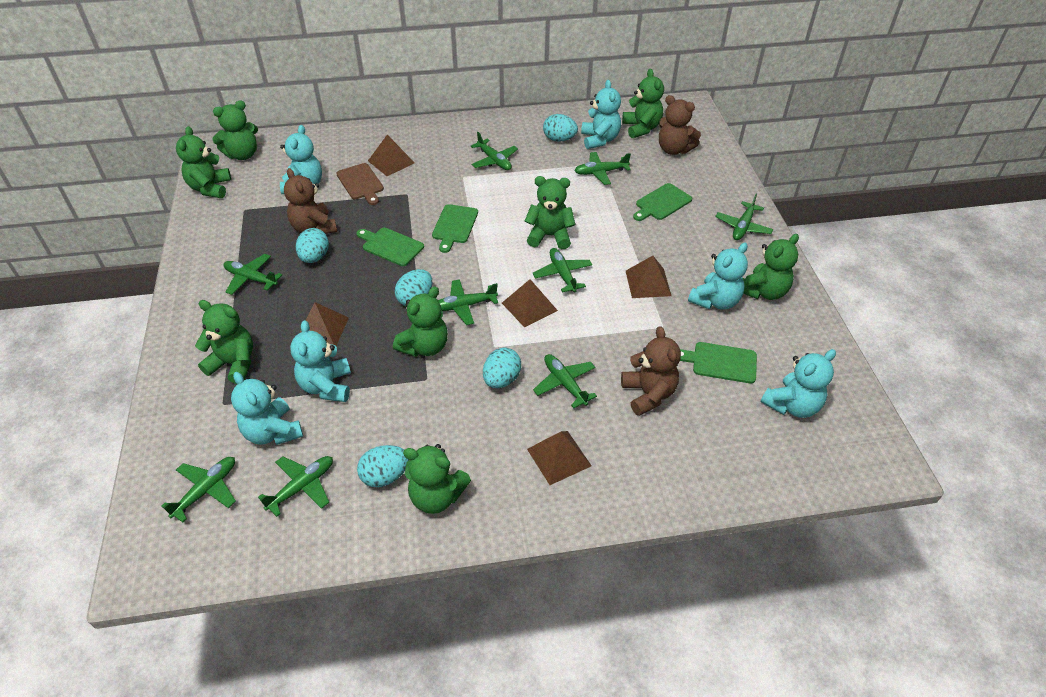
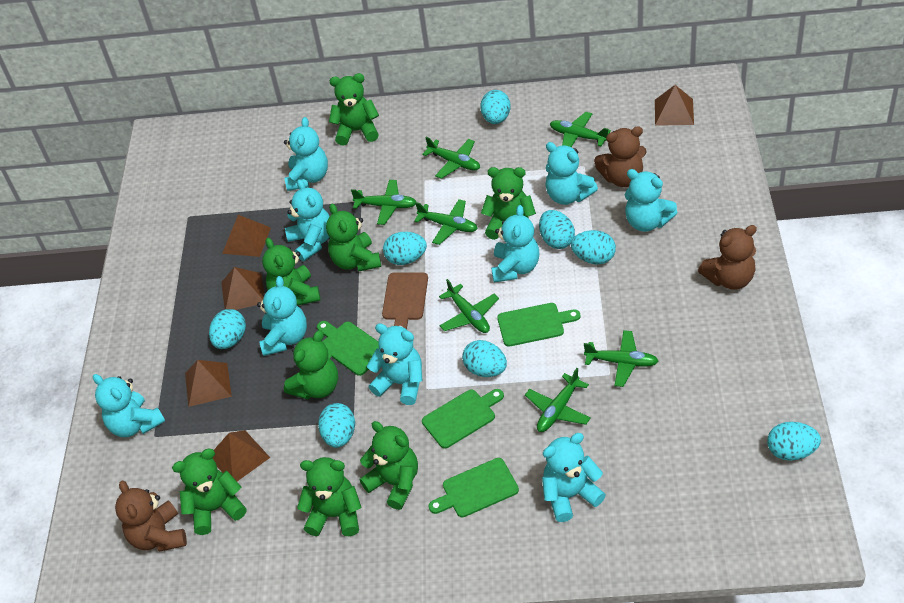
green plane: 9 -> 7
turquoise egg: 5 -> 8
turquoise teddy bear: 6 -> 9

